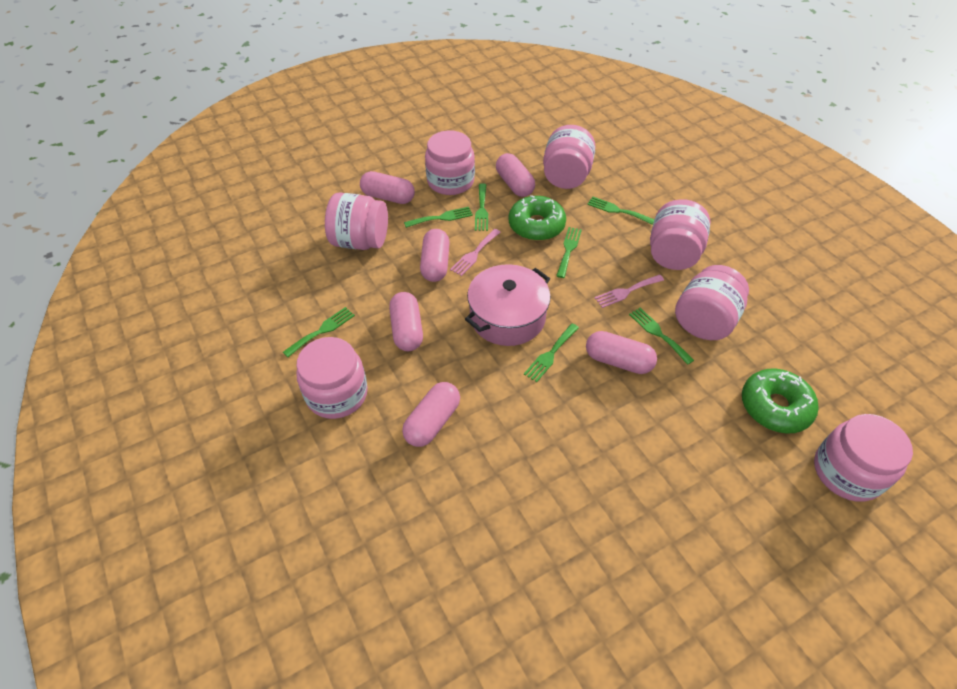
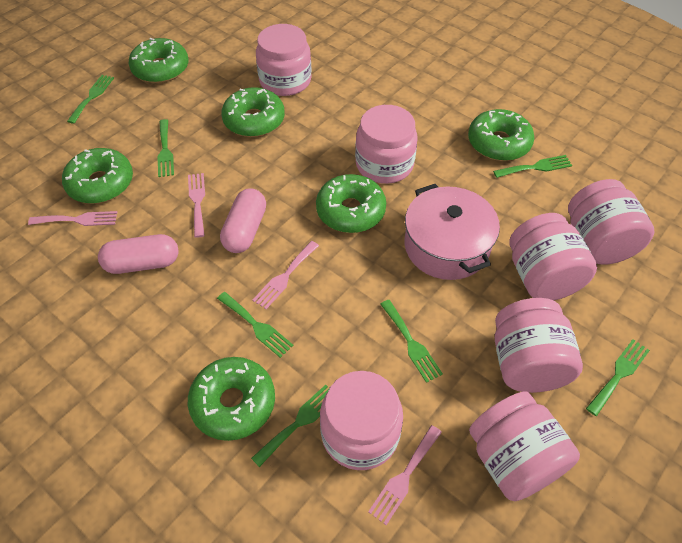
green donut: 2 -> 6
pink capsule: 6 -> 2
pink fork: 2 -> 4

